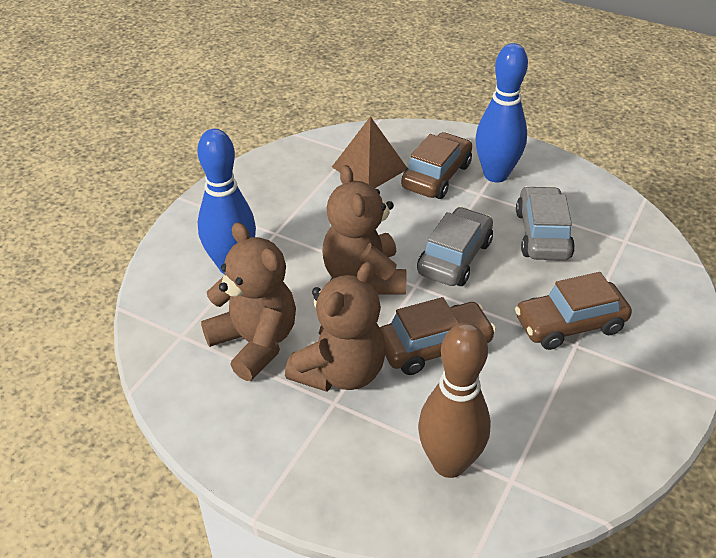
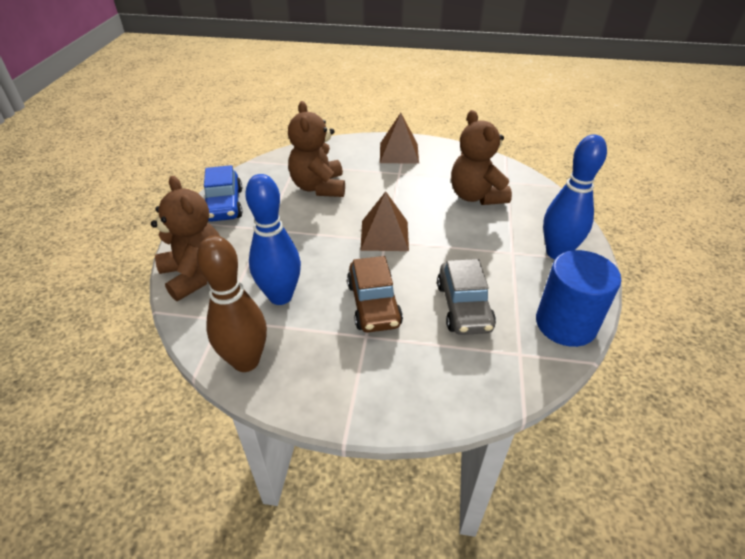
blue car: 0 -> 1
blue cylinder: 0 -> 1
brown car: 3 -> 1
brown pyramid: 1 -> 2
grey car: 2 -> 1

